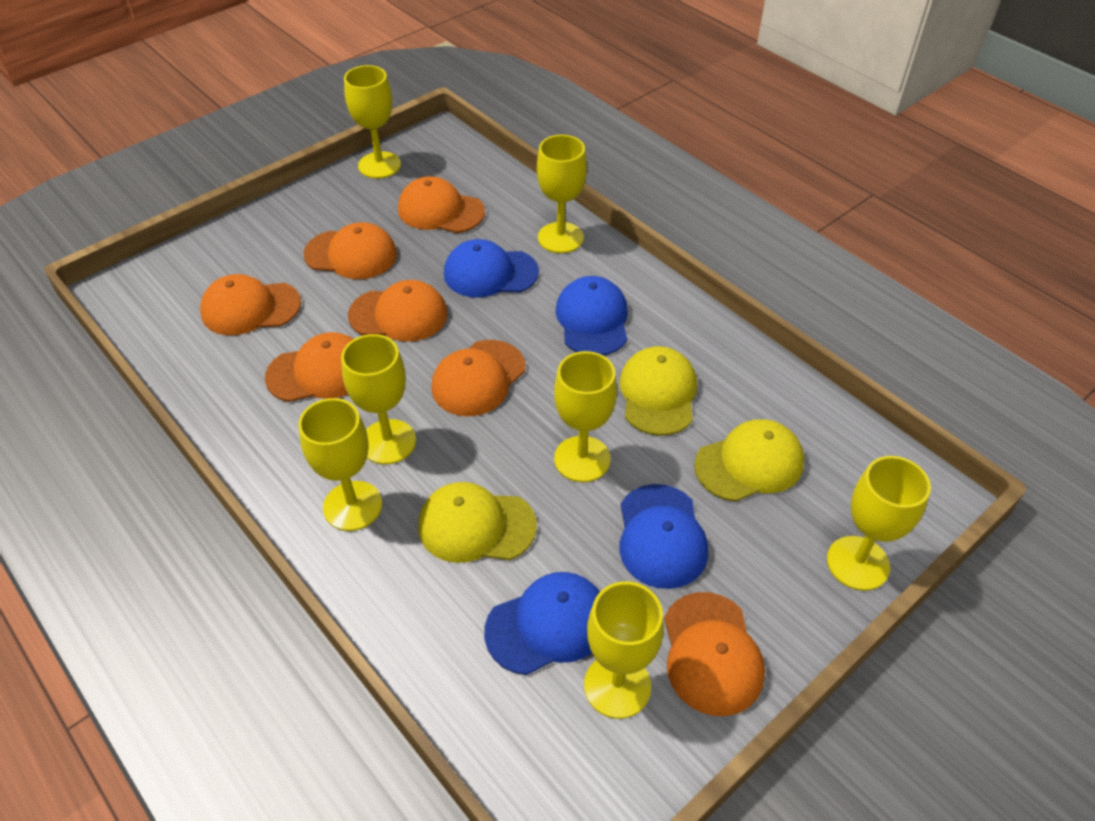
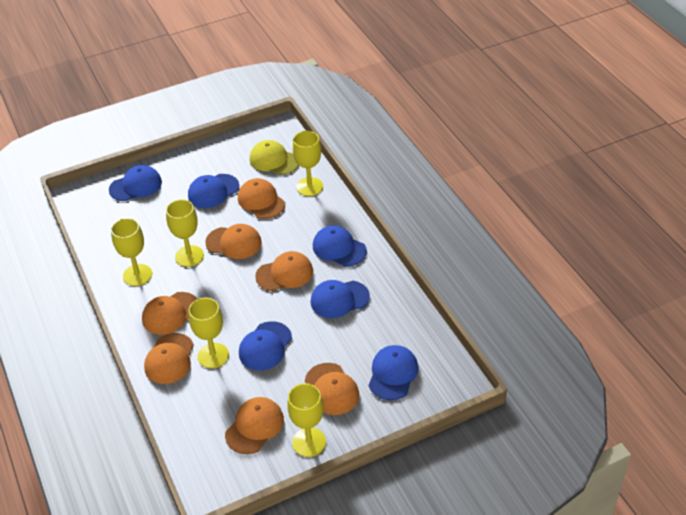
blue cap: 4 -> 6
yellow cap: 3 -> 1
yellow goblet: 7 -> 5

